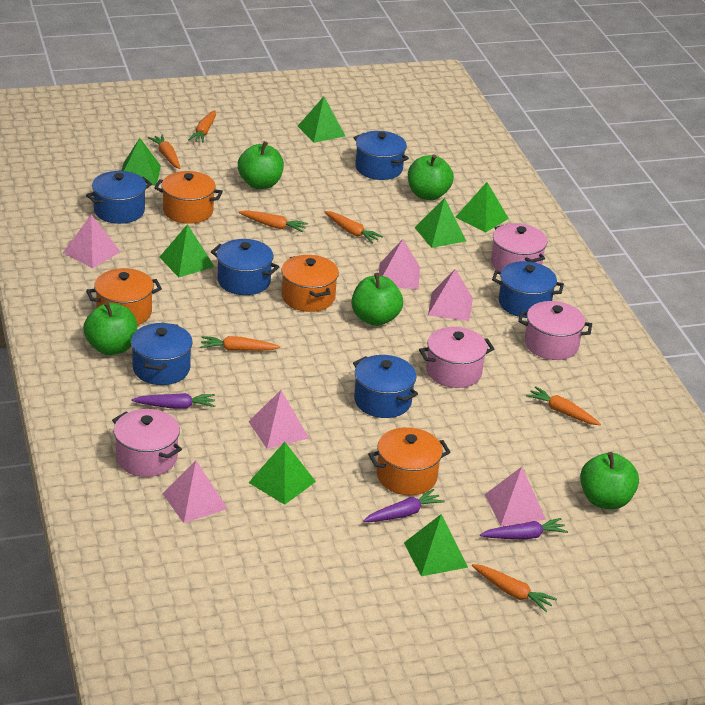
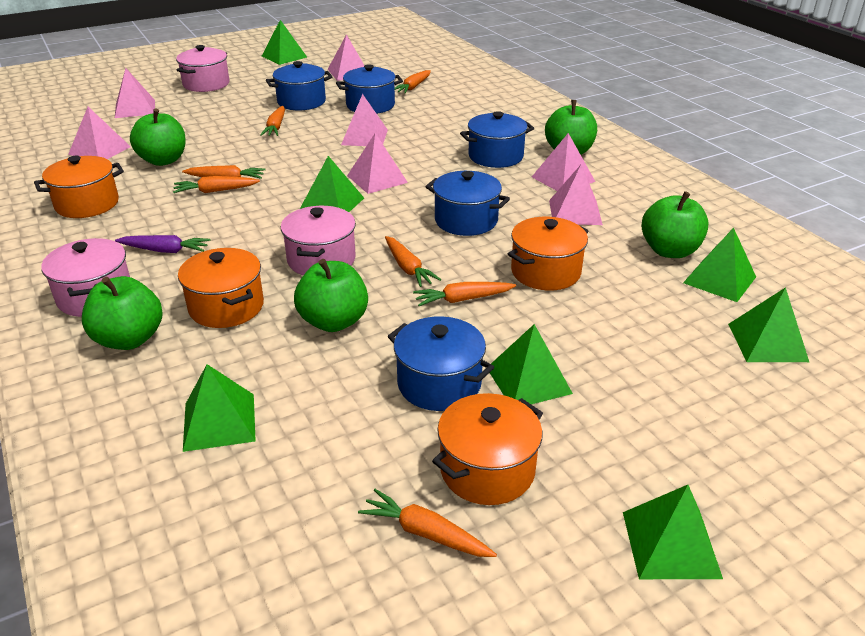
blue pot: 6 -> 5
pink pot: 4 -> 3
pink pyramid: 6 -> 7
purple carrot: 3 -> 1

